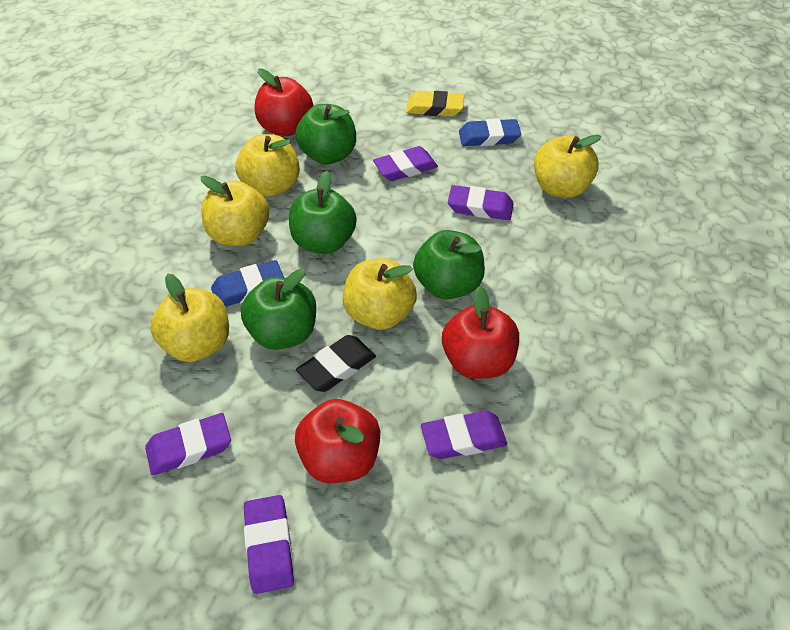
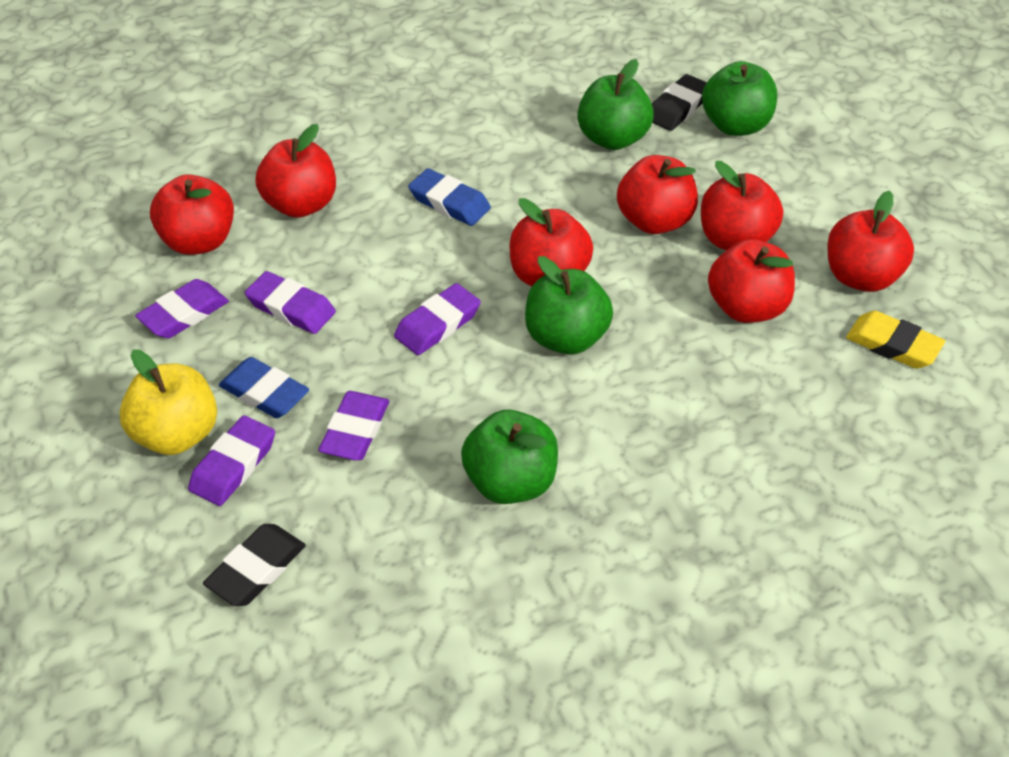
black eraser: 1 -> 2
red apple: 3 -> 7
yellow apple: 5 -> 1

